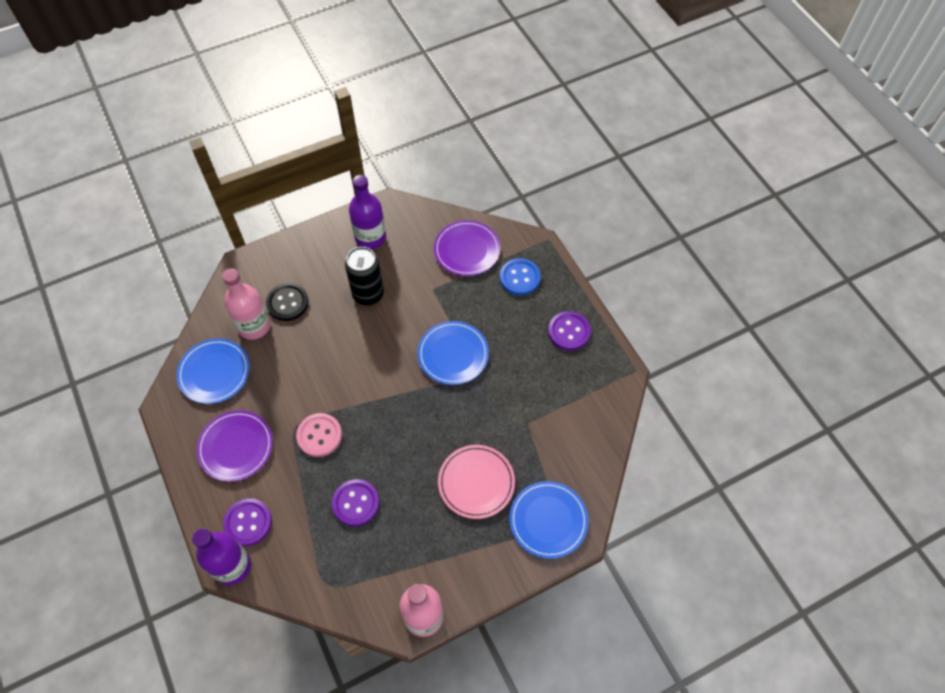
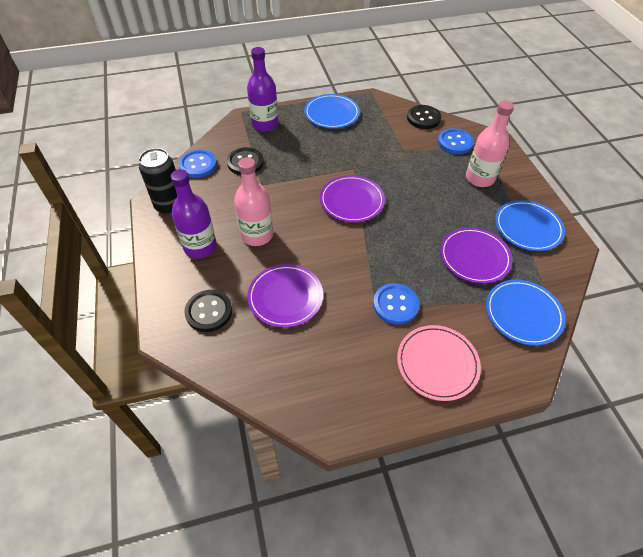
black button: 1 -> 3
blue button: 1 -> 3
pink button: 1 -> 0
purple button: 3 -> 0
purple plate: 2 -> 3

